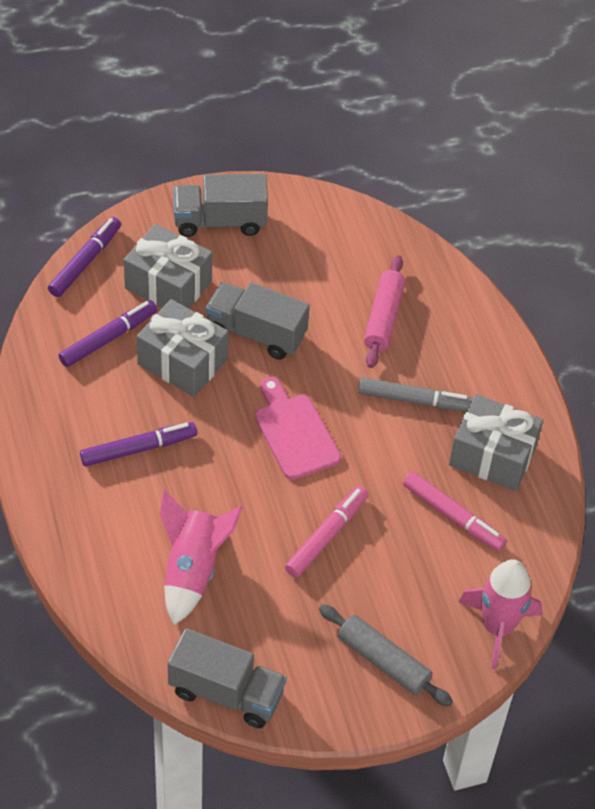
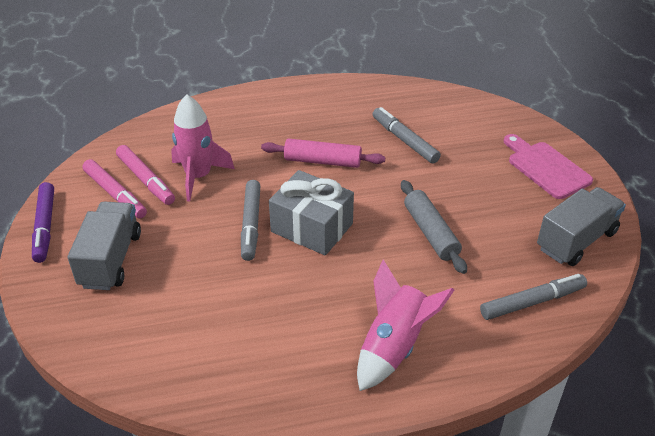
grey gift: 3 -> 1
grey marker: 1 -> 3
grey truck: 3 -> 2
purple marker: 3 -> 1

